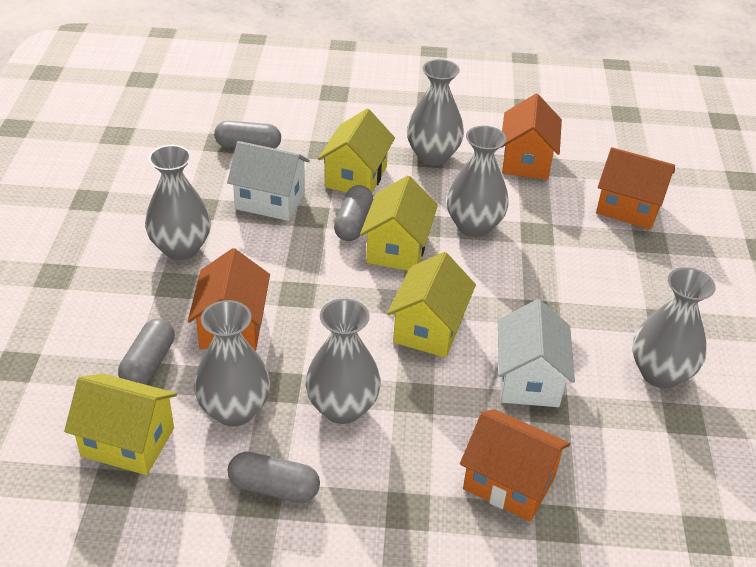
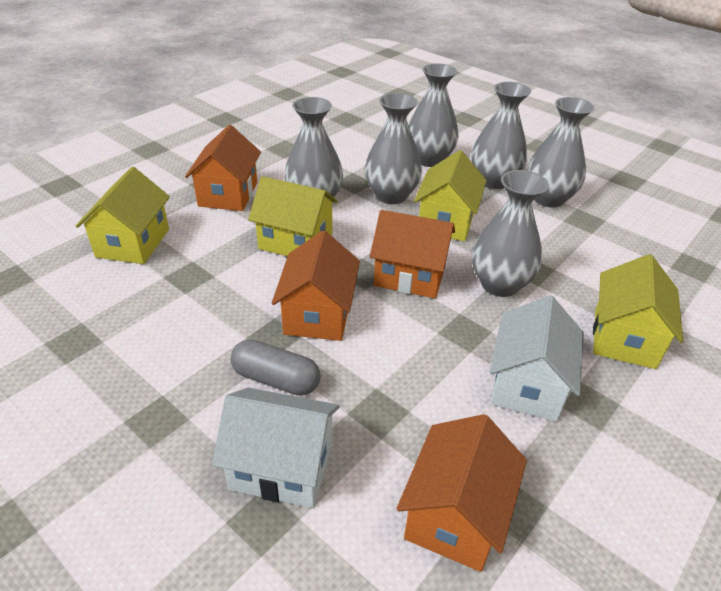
grey capsule: 4 -> 1

